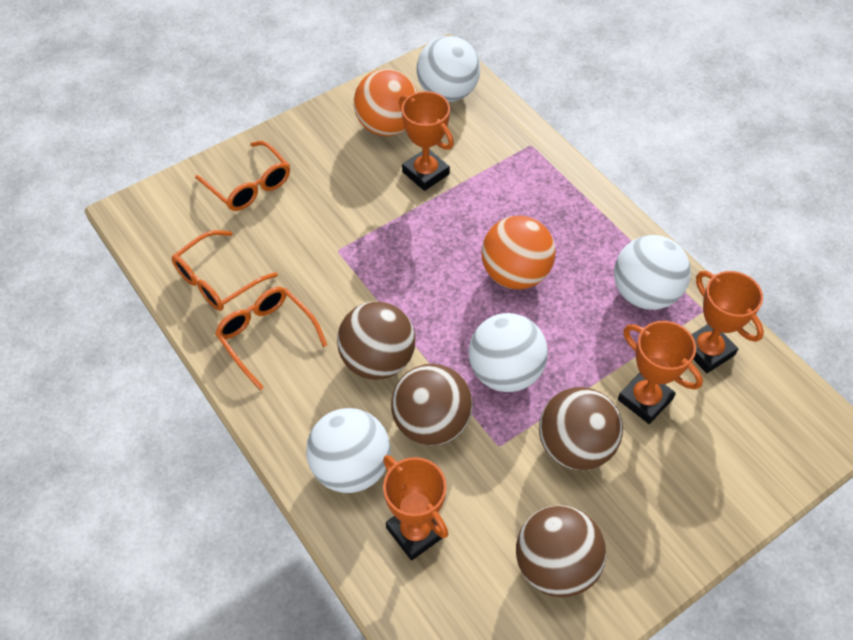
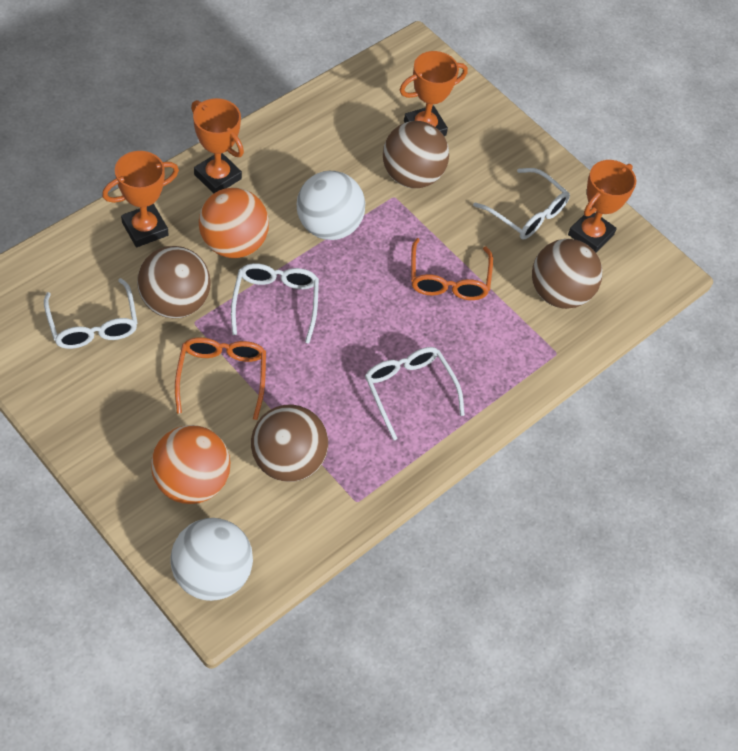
orange glasses: 3 -> 2
white ball: 4 -> 2
white glasses: 0 -> 4

